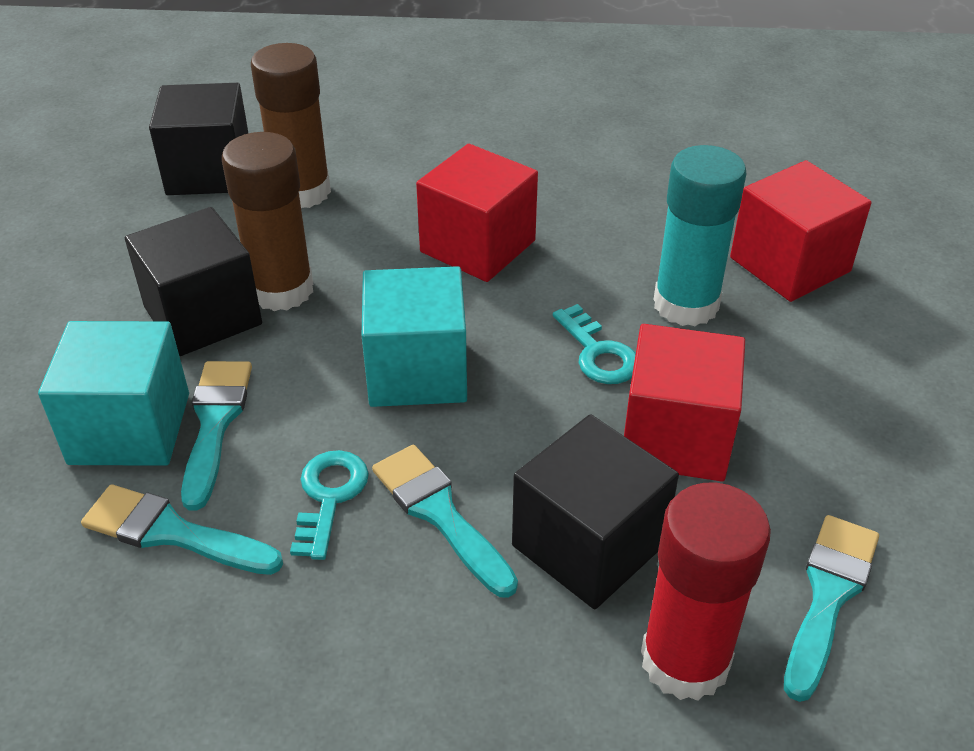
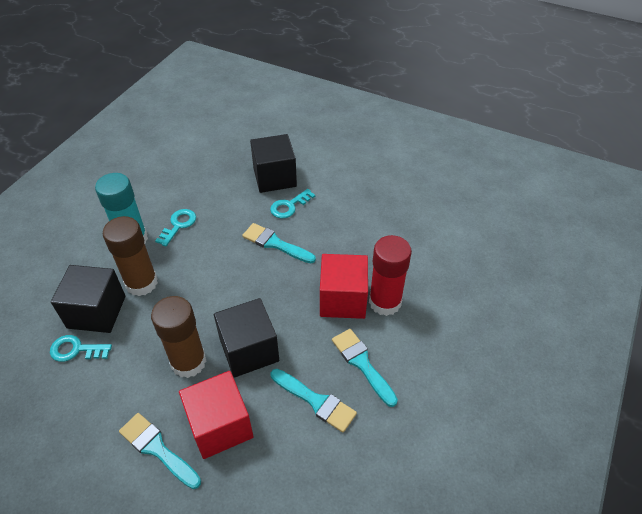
red cube: 3 -> 2
turquoise cube: 2 -> 0
turquoise key: 2 -> 3

